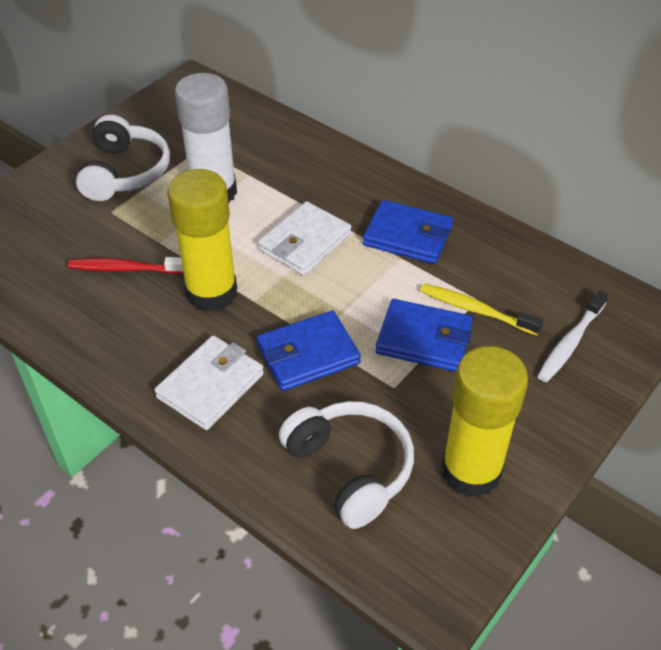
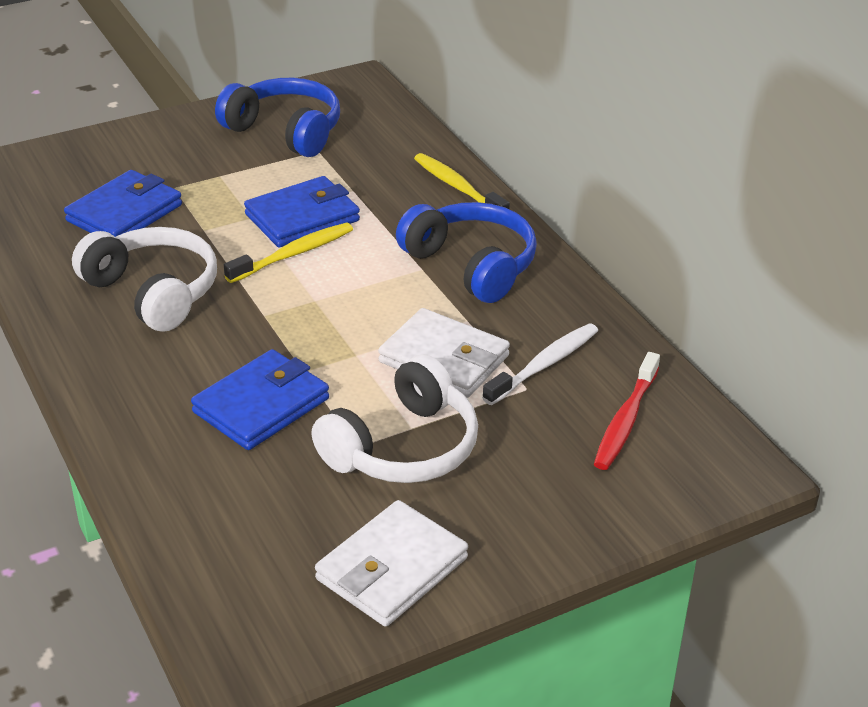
blue headphones: 0 -> 2
white glue stick: 1 -> 0
yellow glue stick: 2 -> 0
yellow toothbrush: 1 -> 2

